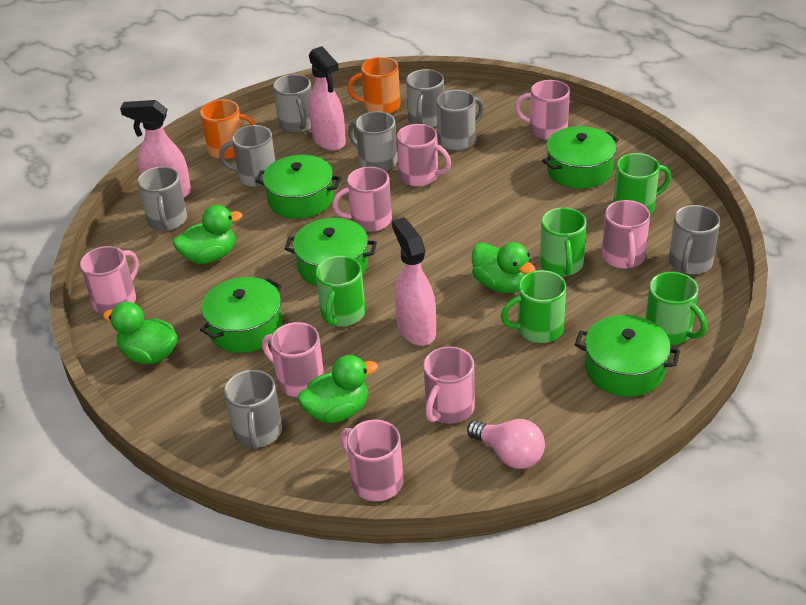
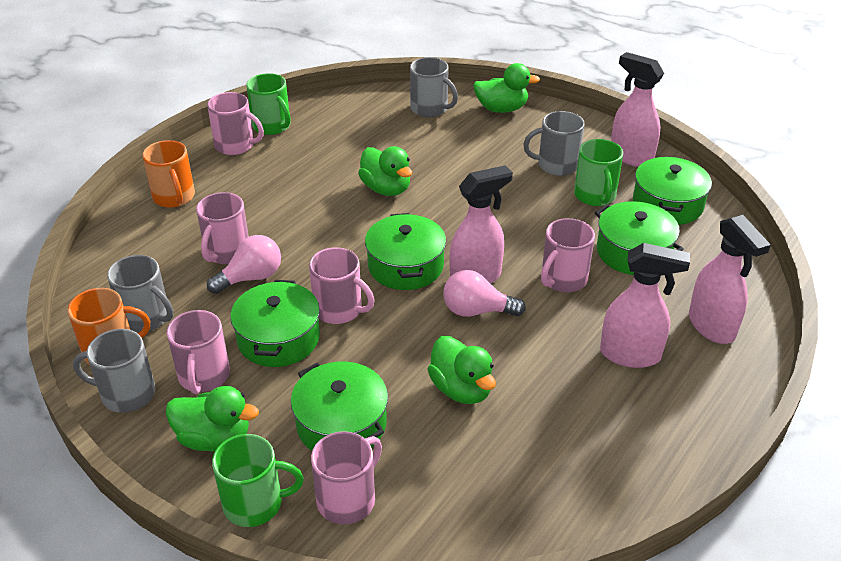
green mug: 5 -> 3
grey mug: 8 -> 4
pink light bulb: 1 -> 2
pink mug: 8 -> 6
pink spray bottle: 3 -> 4

